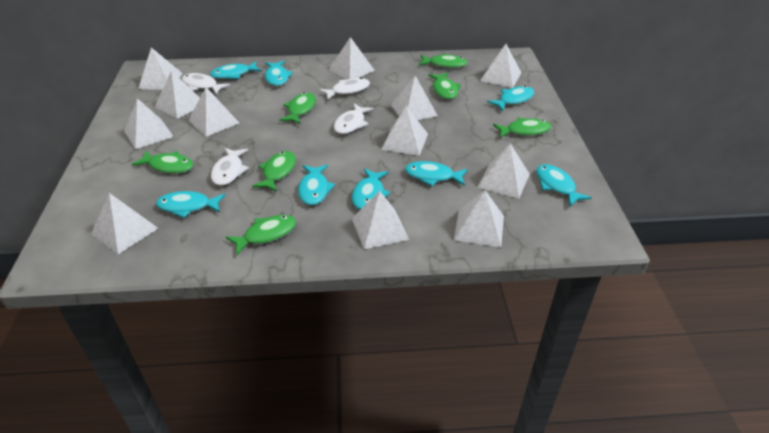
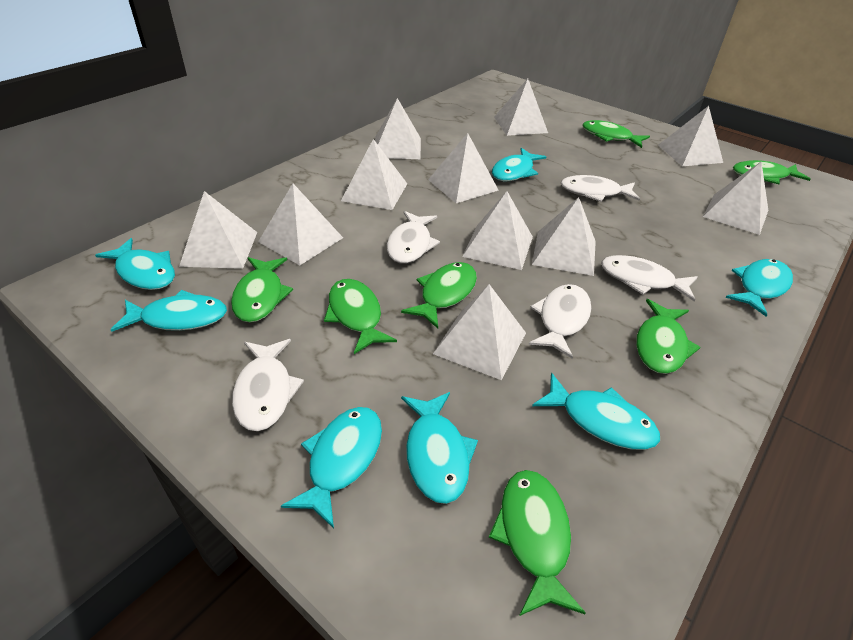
turquoise fish: 8 -> 7
white fish: 4 -> 5
white pyramid: 12 -> 11

